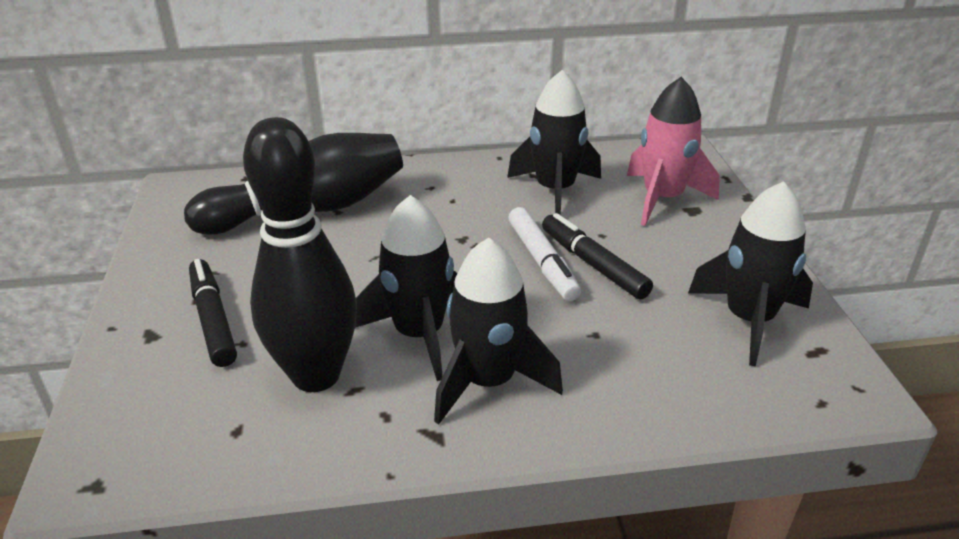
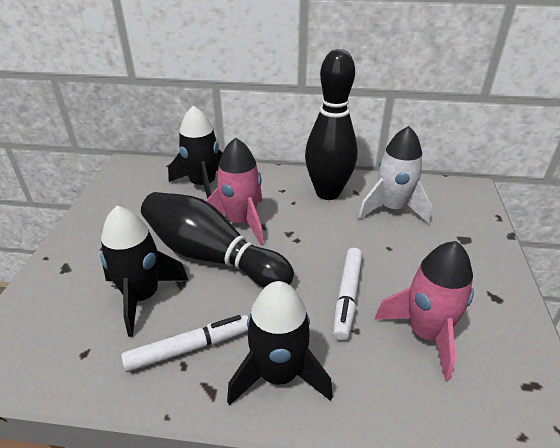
black marker: 2 -> 0
black rocket: 4 -> 3
pink rocket: 1 -> 2
white marker: 1 -> 2
white rocket: 0 -> 1

